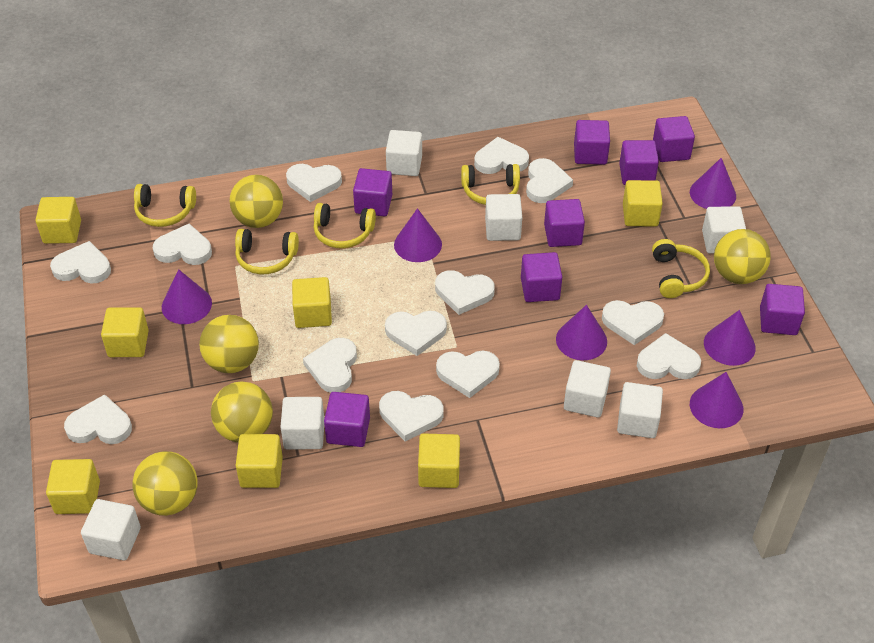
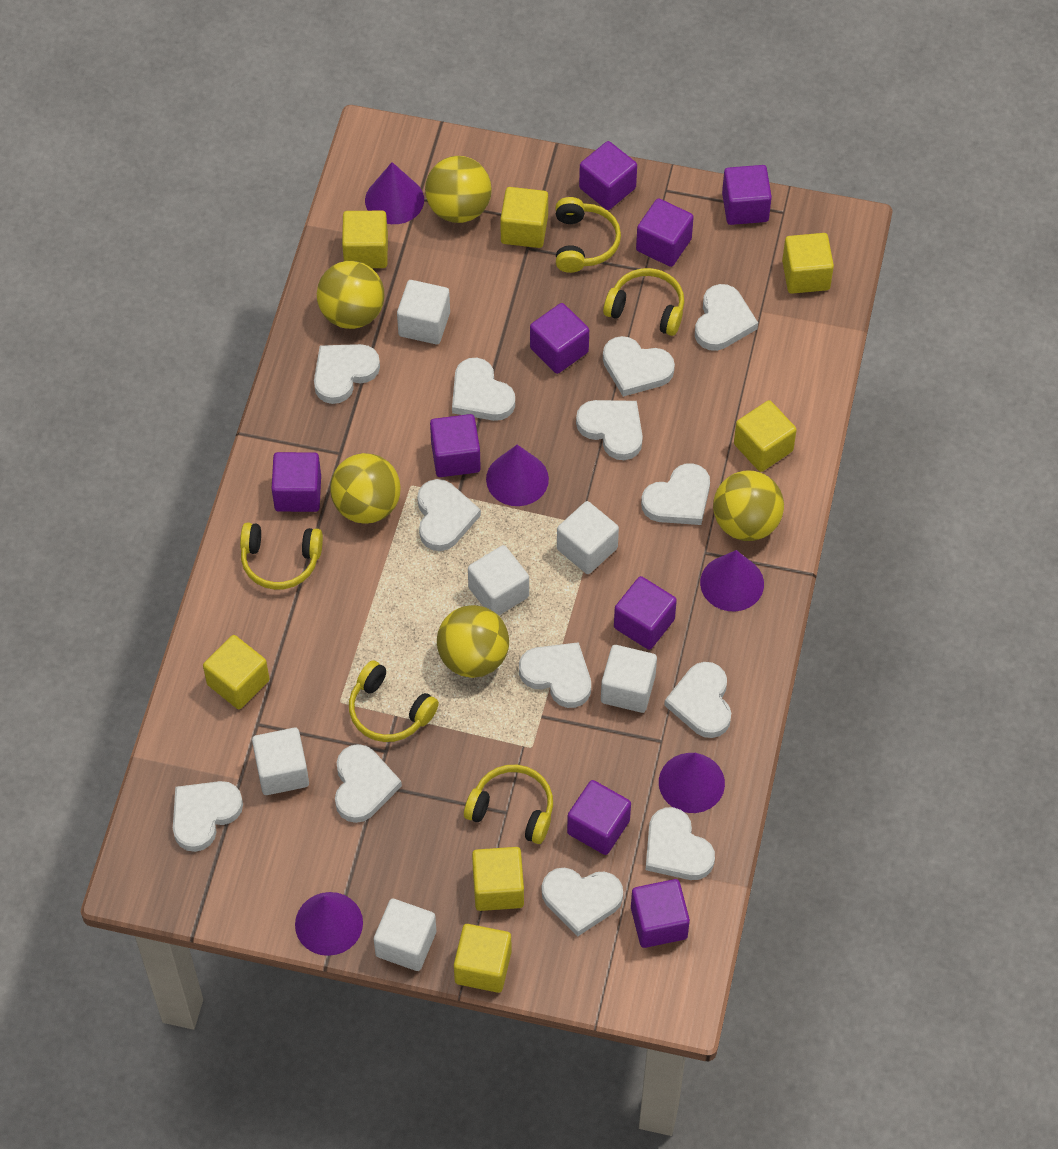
purple cone: 6 -> 5
purple cube: 8 -> 9
white cube: 7 -> 6

